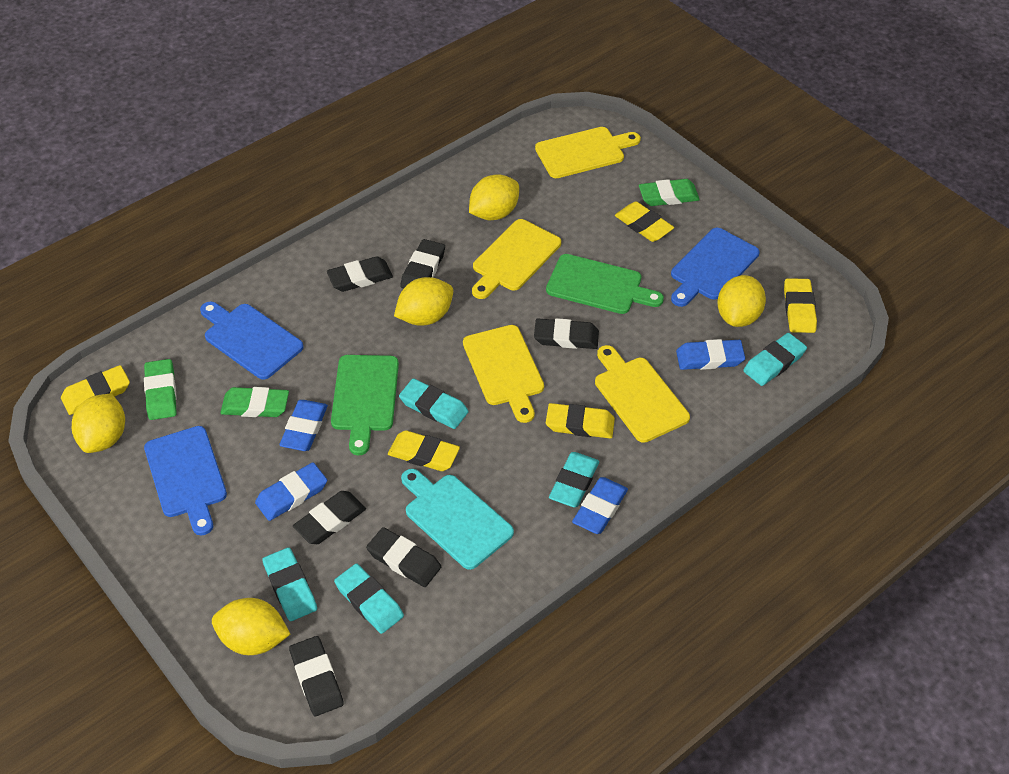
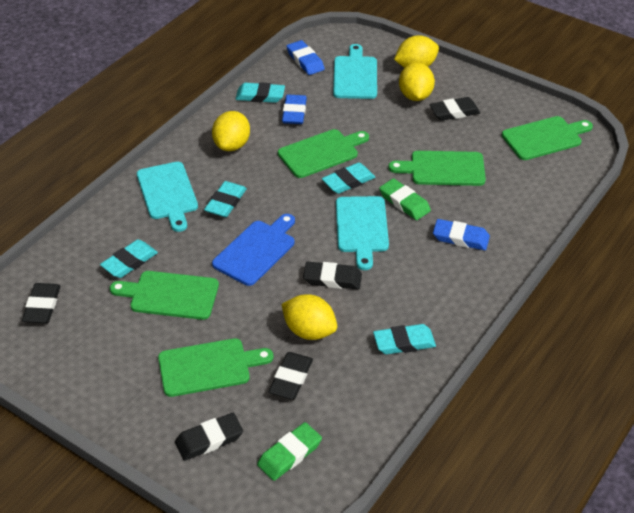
black eraser: 6 -> 5
blue cutting board: 3 -> 1
blue eraser: 4 -> 3
green cutting board: 2 -> 5
green eraser: 3 -> 2
turquoise cutting board: 1 -> 3
yellow cutting board: 4 -> 0
yellow eraser: 5 -> 0
yellow lemon: 5 -> 4

